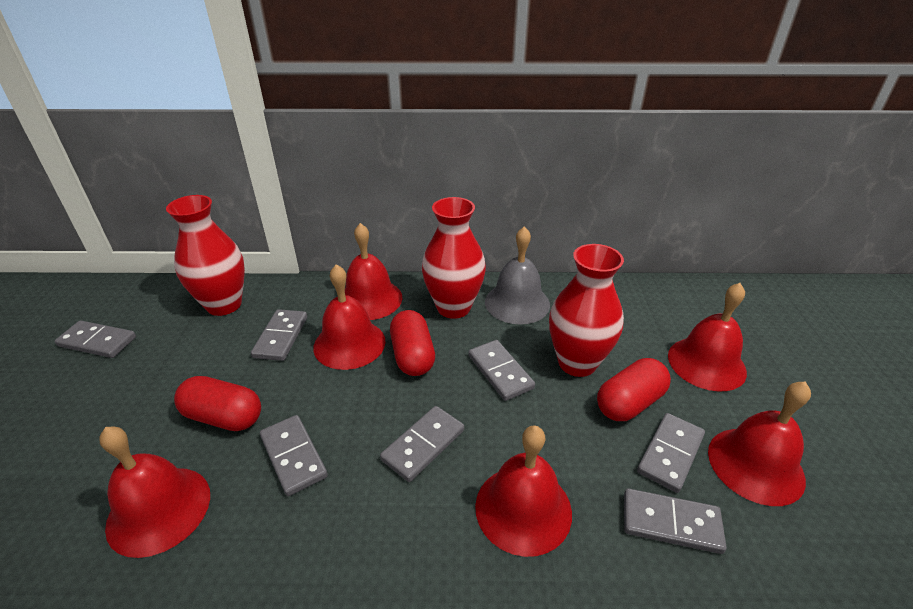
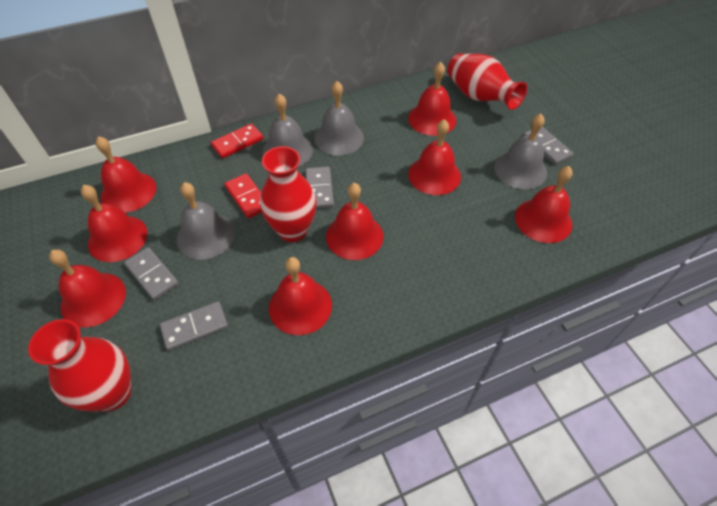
grey bell: 1 -> 4
grey domino: 7 -> 4
red bell: 6 -> 8
red capsule: 3 -> 0
red domino: 0 -> 2

